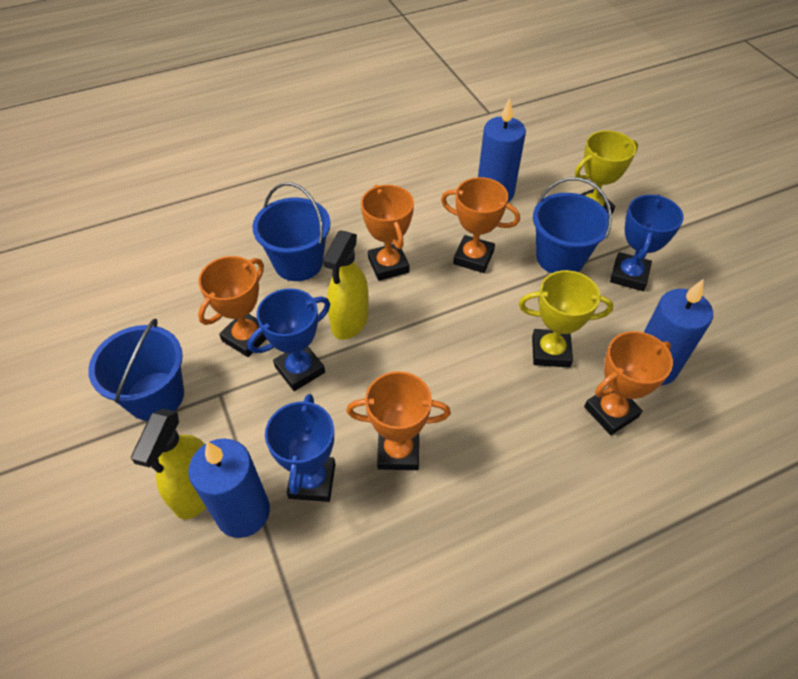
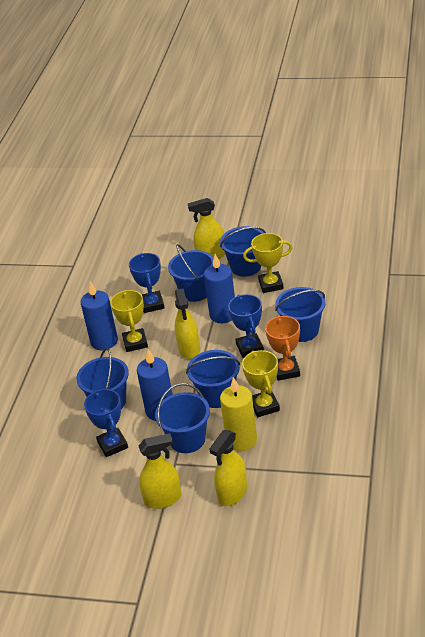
blue bucket: 3 -> 6
orange trophy: 5 -> 1
yellow candle: 0 -> 1
yellow spray bottle: 2 -> 4
yellow trophy: 2 -> 3

